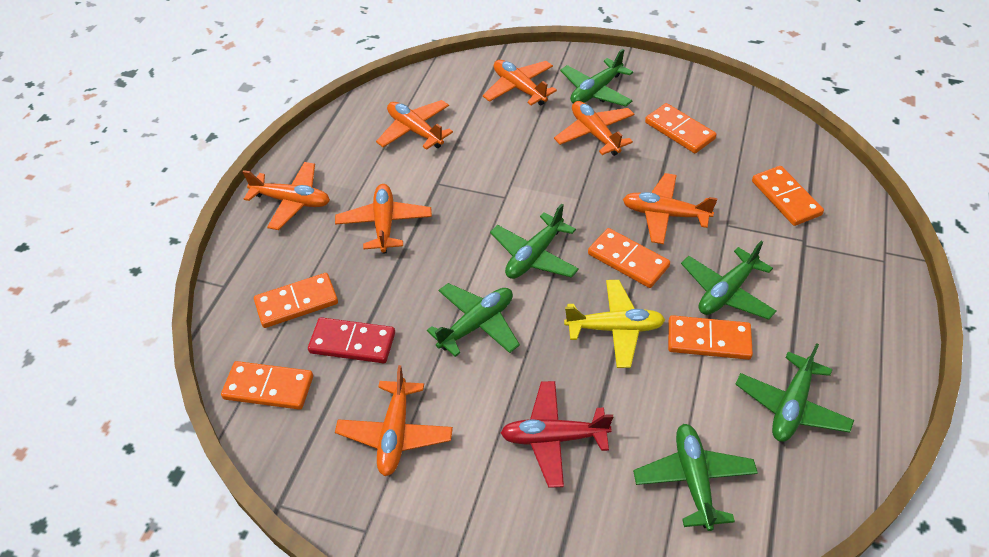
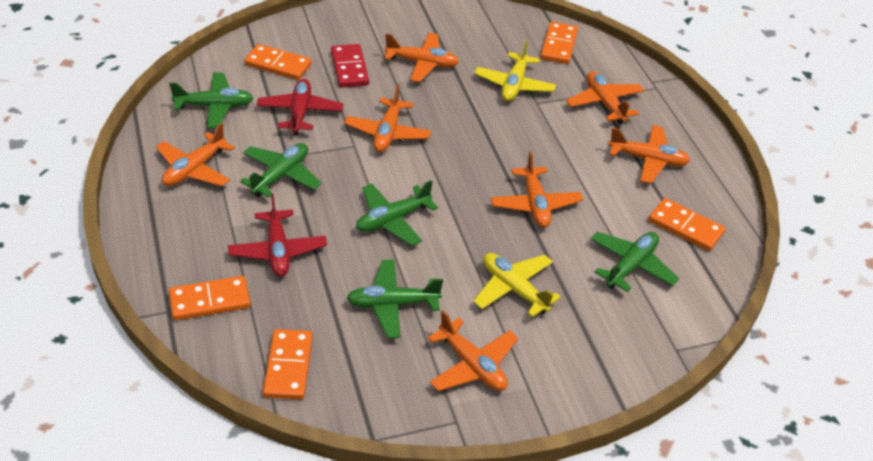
green plane: 6 -> 5
orange domino: 6 -> 5
red plane: 1 -> 2
yellow plane: 1 -> 2

